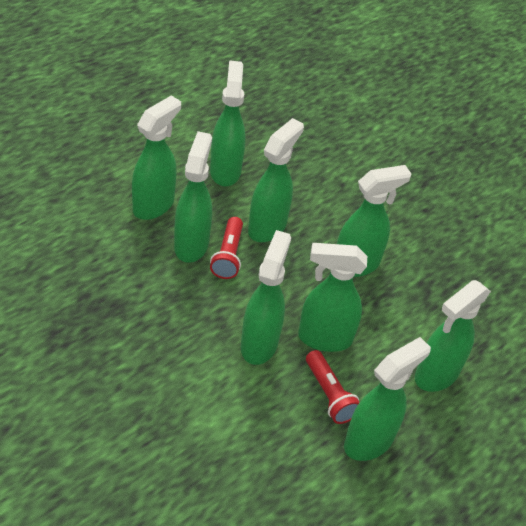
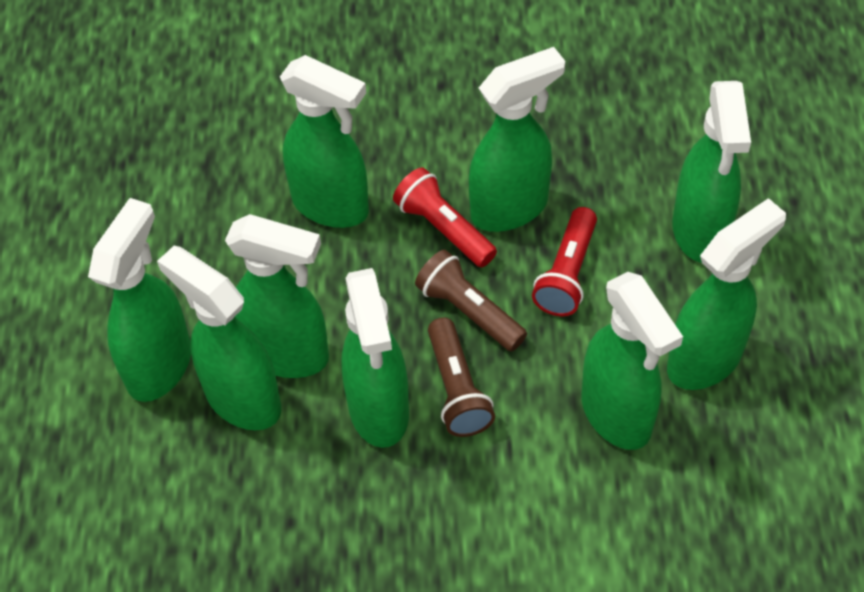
brown flashlight: 0 -> 2

